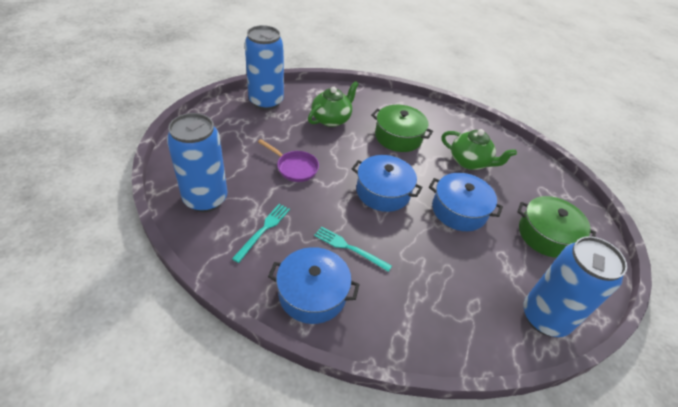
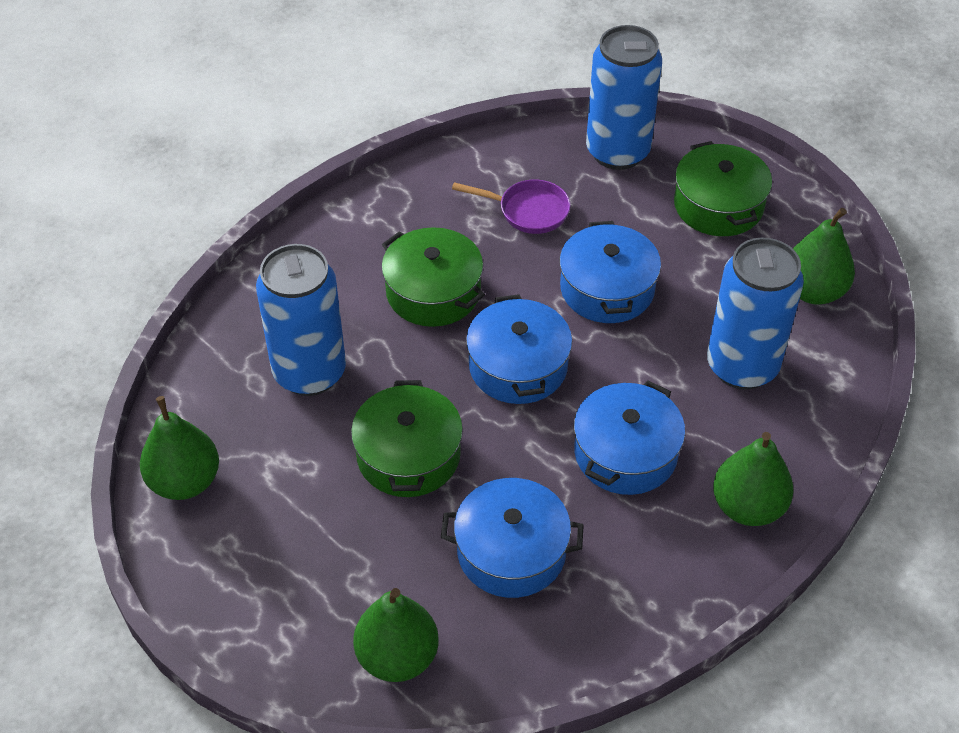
blue pot: 3 -> 4
green pear: 0 -> 4
green pot: 2 -> 3
green teapot: 2 -> 0
turquoise fork: 2 -> 0

